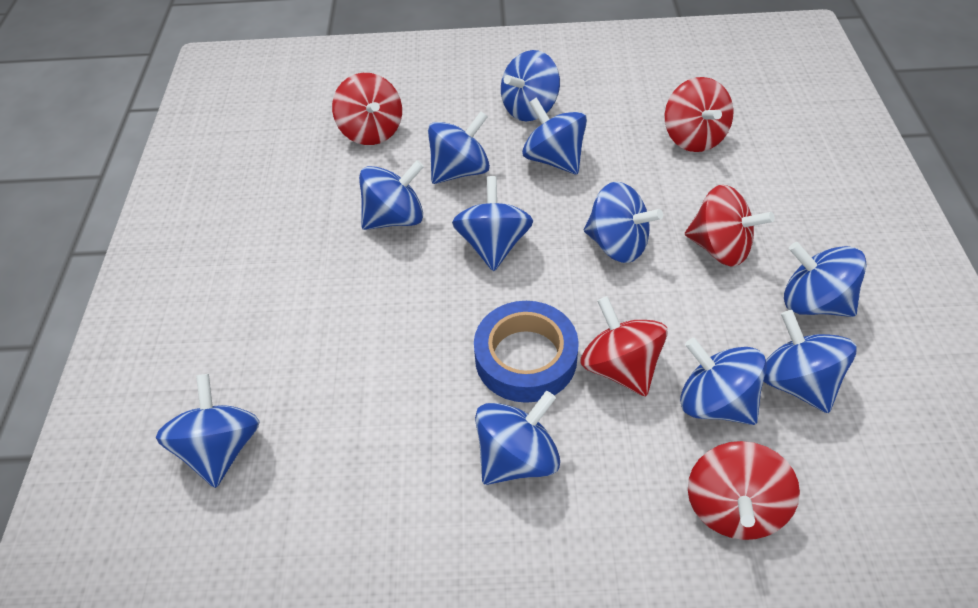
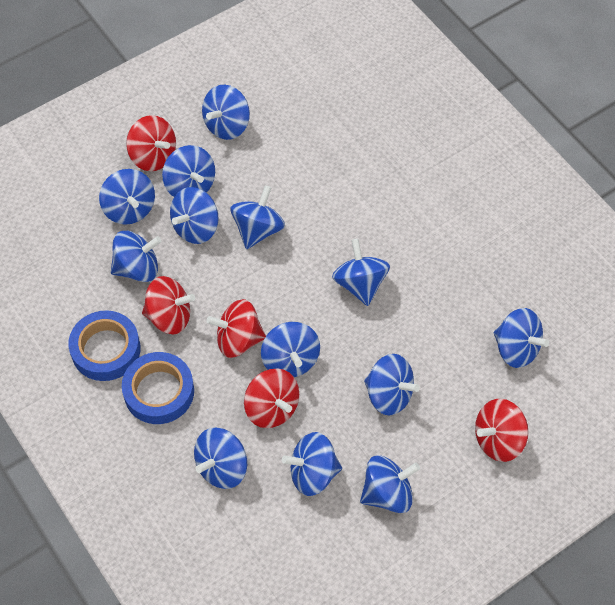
blue spinning top: 11 -> 13
blue tape: 1 -> 2

